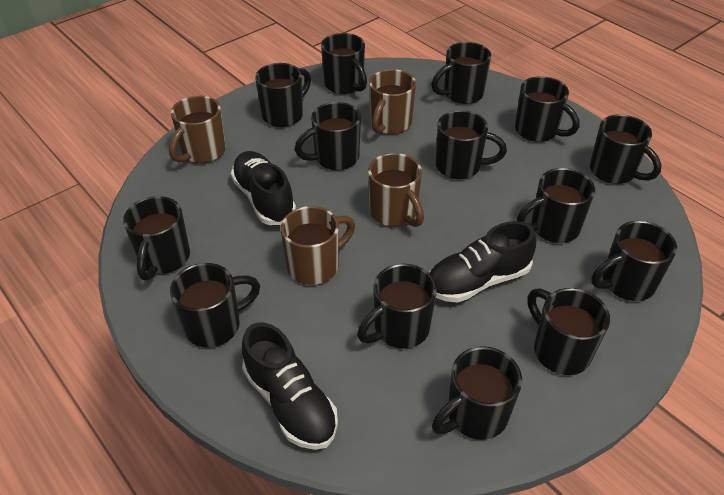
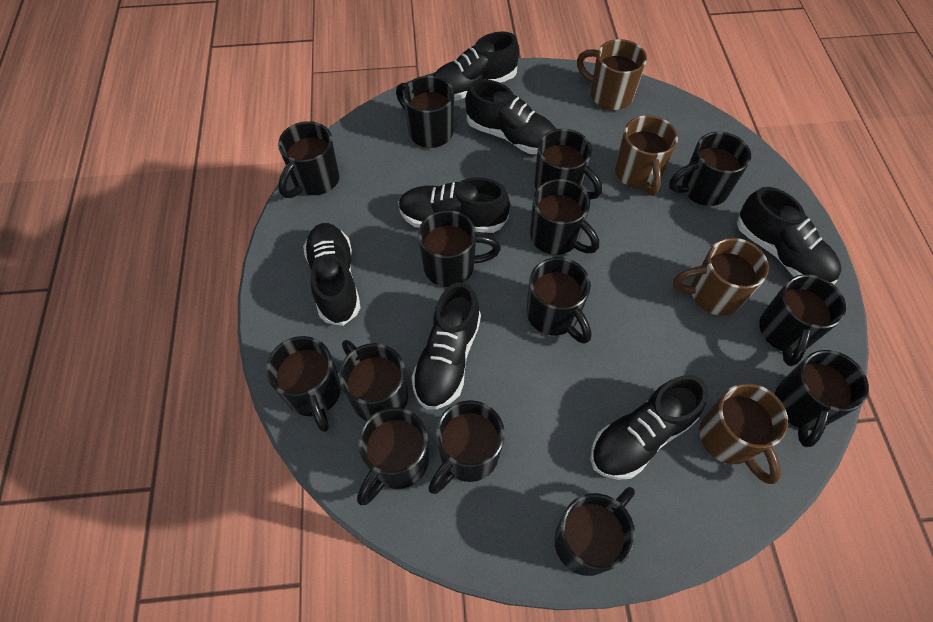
black shoe: 3 -> 7

